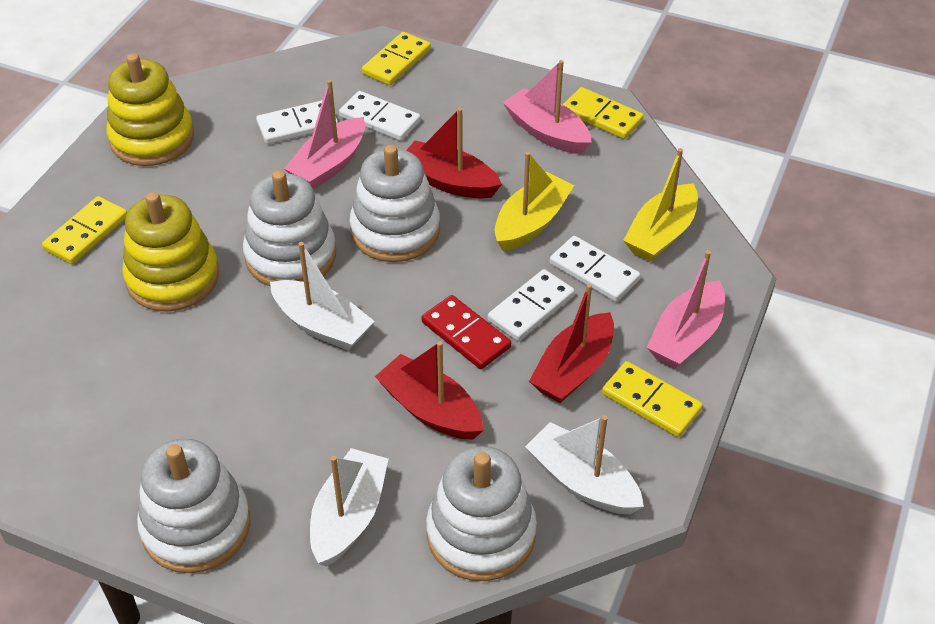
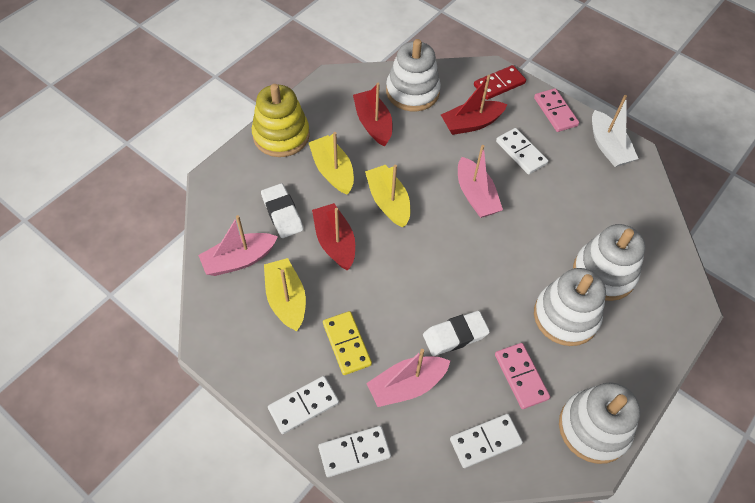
pink domino: 0 -> 2
white boat: 3 -> 1
white eraser: 0 -> 2
yellow boat: 2 -> 3
yellow domino: 4 -> 1
yellow stacking toy: 2 -> 1

